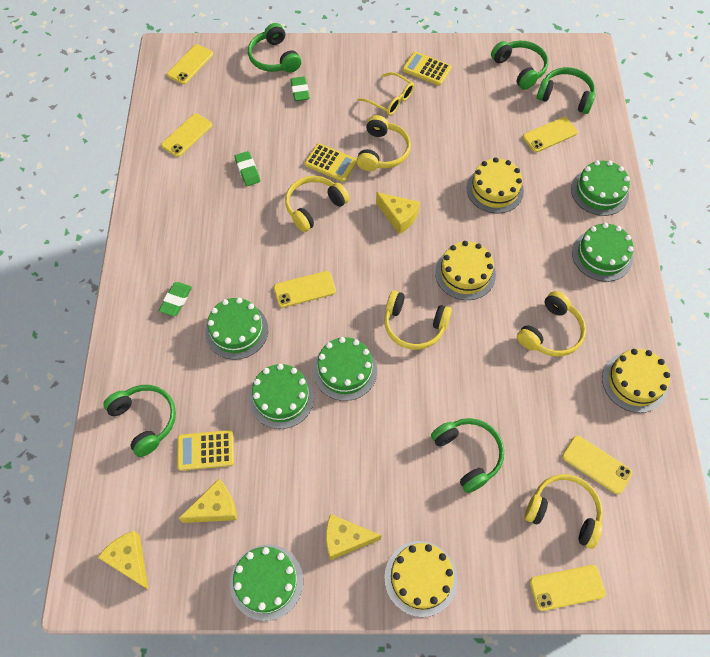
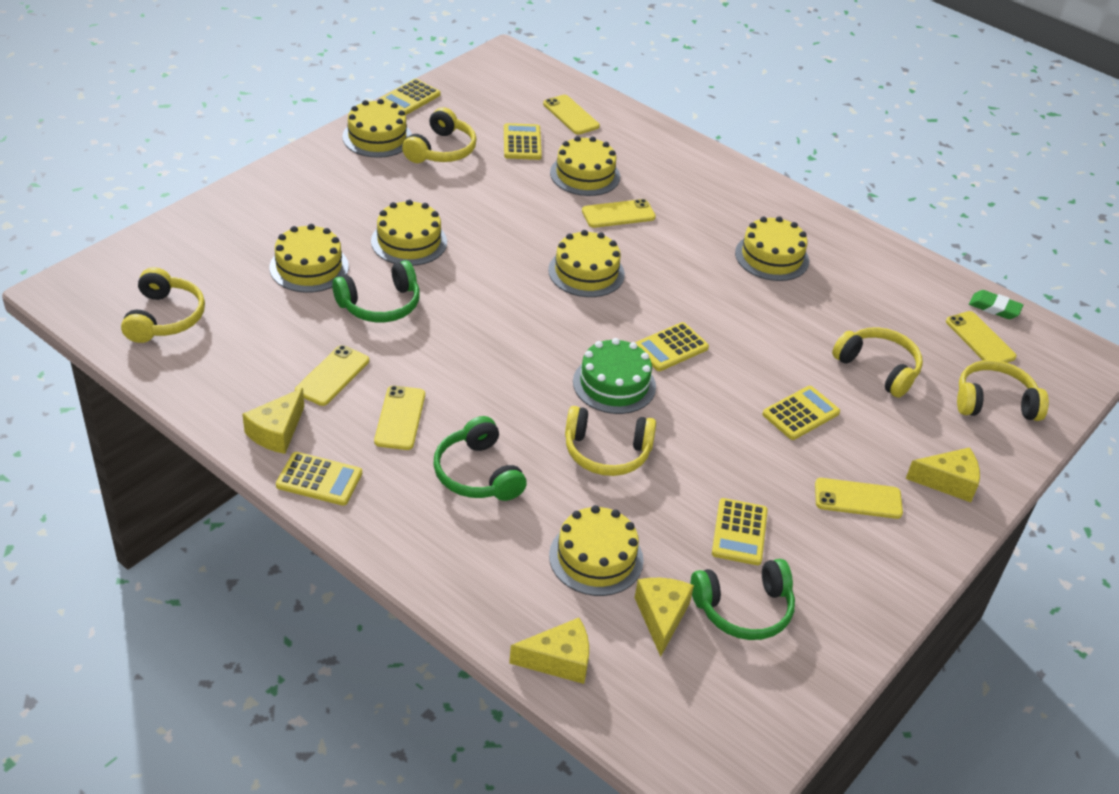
green cake: 6 -> 1
green eraser: 3 -> 1
green headphones: 5 -> 3
yellow cake: 4 -> 7
yellow calculator: 3 -> 6
yellow glasses: 1 -> 0

